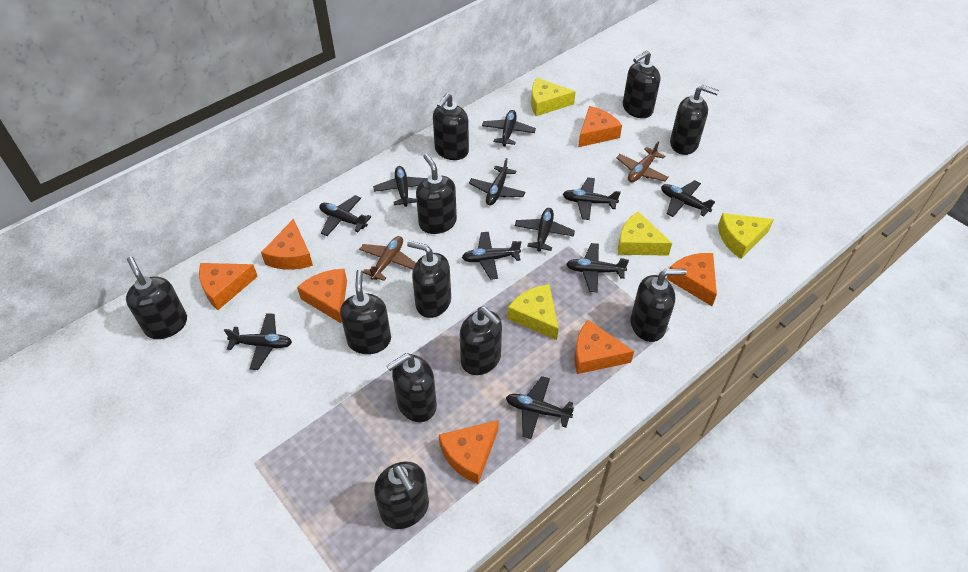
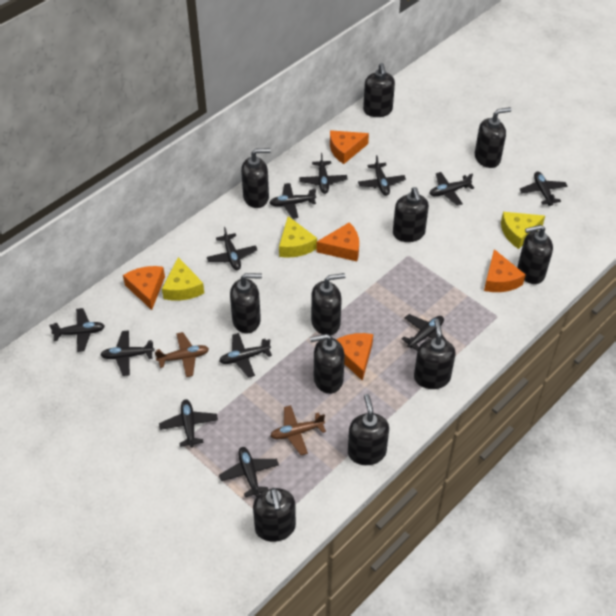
black plane: 11 -> 12
orange cheese: 7 -> 5
yellow cheese: 4 -> 3

